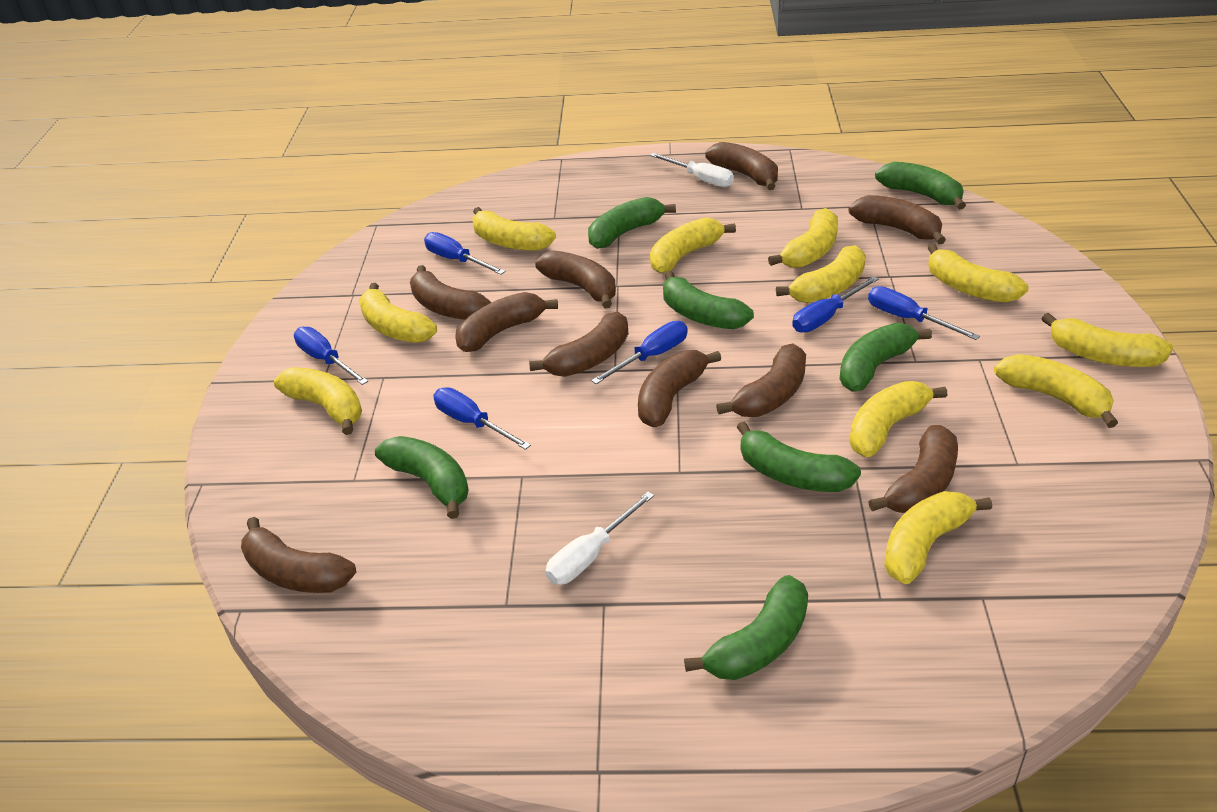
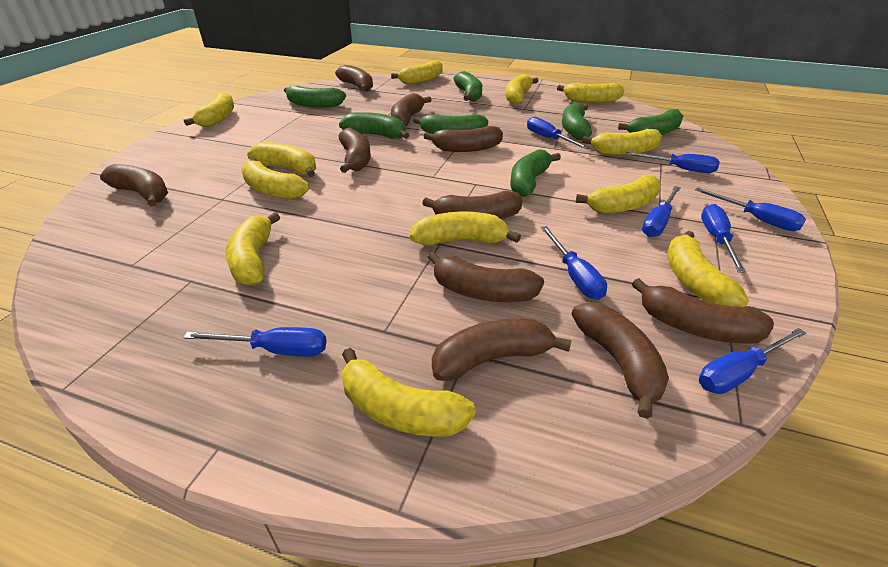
blue screwdriver: 6 -> 8
white screwdriver: 2 -> 0
yellow banana: 11 -> 12

